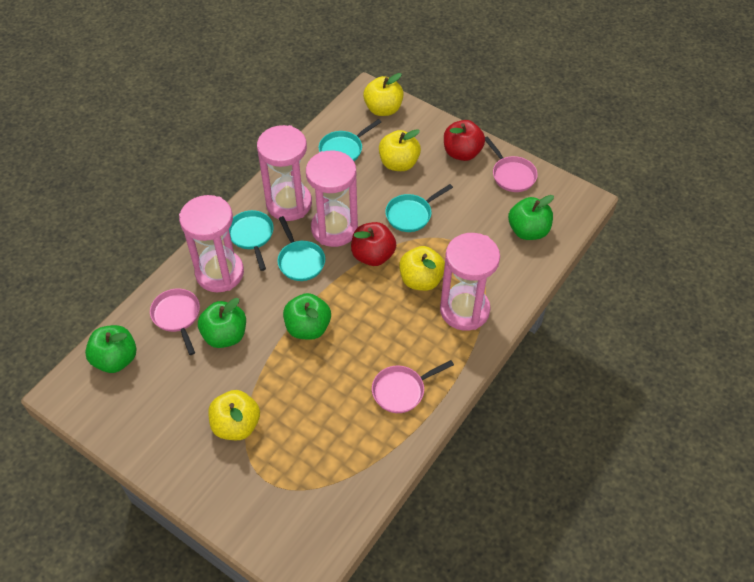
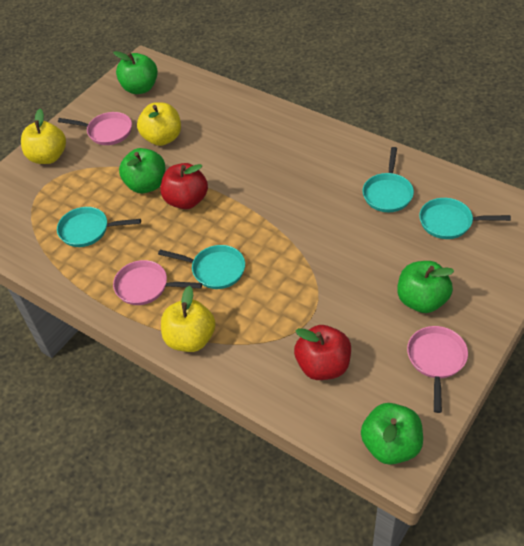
pink hourglass: 4 -> 0
yellow apple: 4 -> 3

